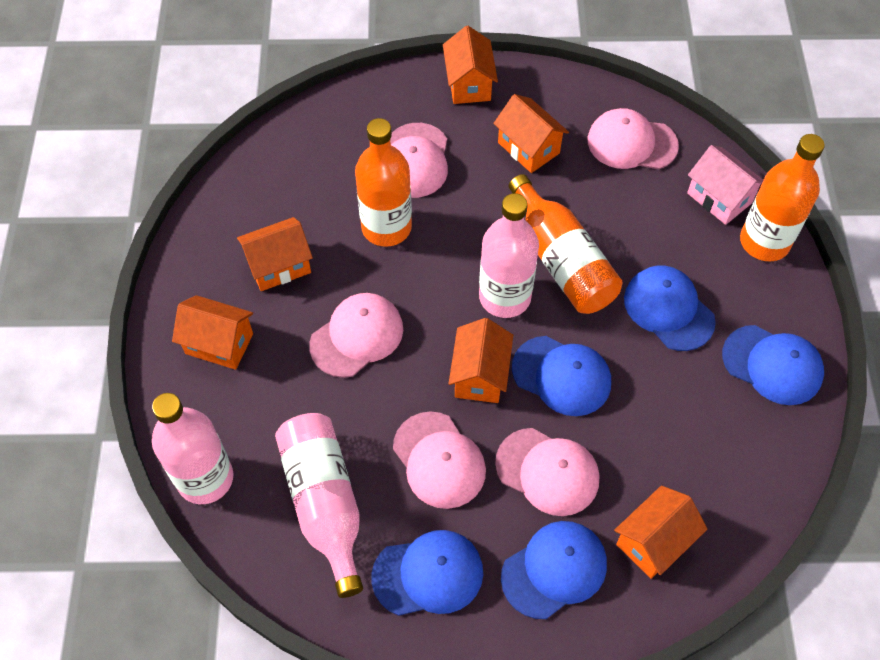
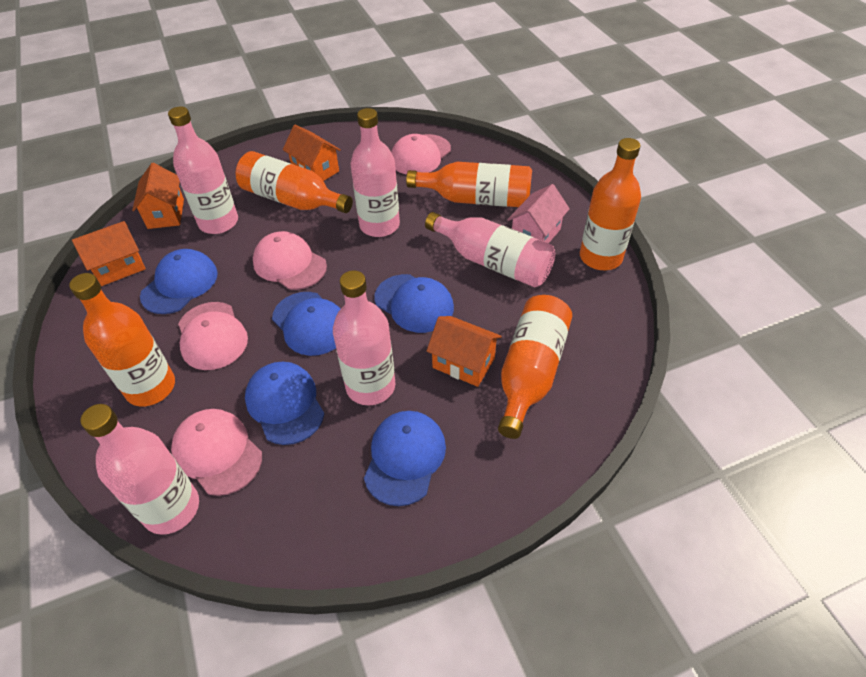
orange bottle: 3 -> 5
orange house: 6 -> 4
pink bottle: 3 -> 5
pink cap: 5 -> 4

